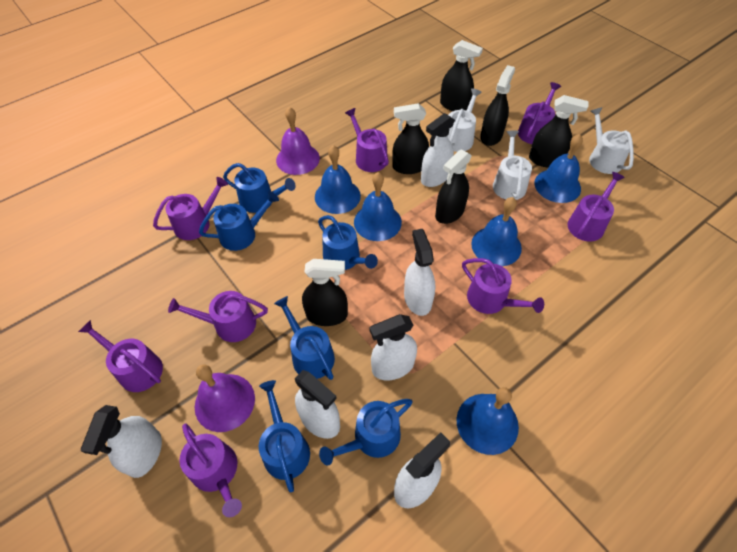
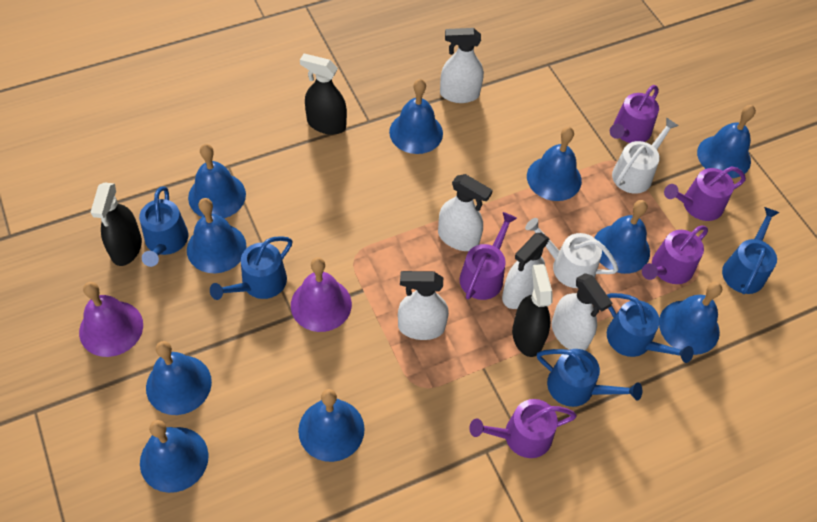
black spray bottle: 6 -> 3
blue bell: 5 -> 10
blue watering can: 6 -> 5
purple watering can: 8 -> 5
white spray bottle: 6 -> 5
white watering can: 3 -> 2

